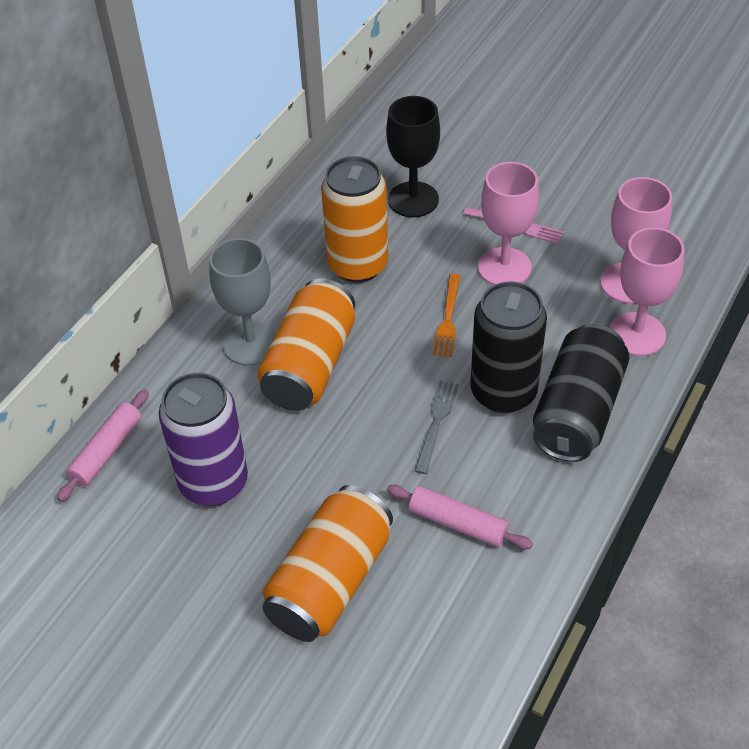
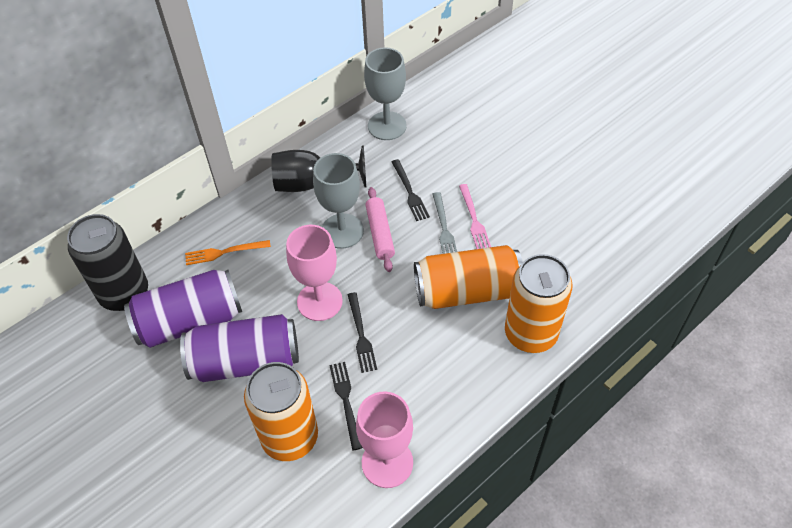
black can: 2 -> 1
black fork: 0 -> 3
grey goblet: 1 -> 2
pink goblet: 3 -> 2
pink rolling pin: 2 -> 1
purple can: 1 -> 2

